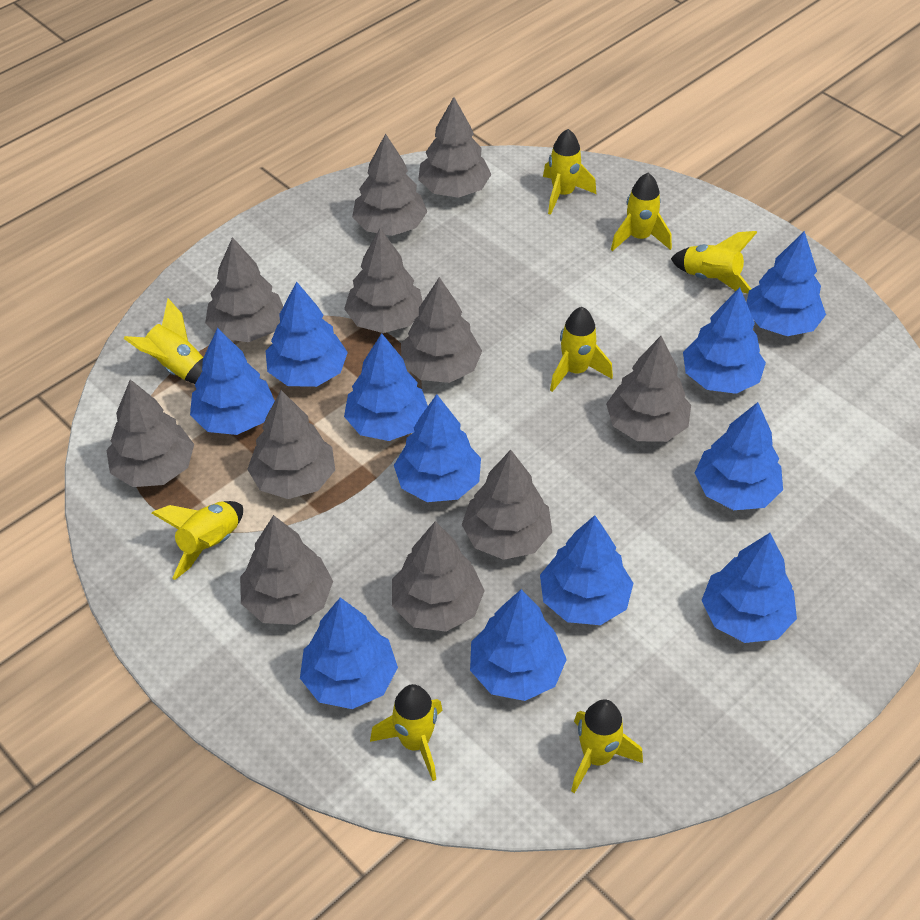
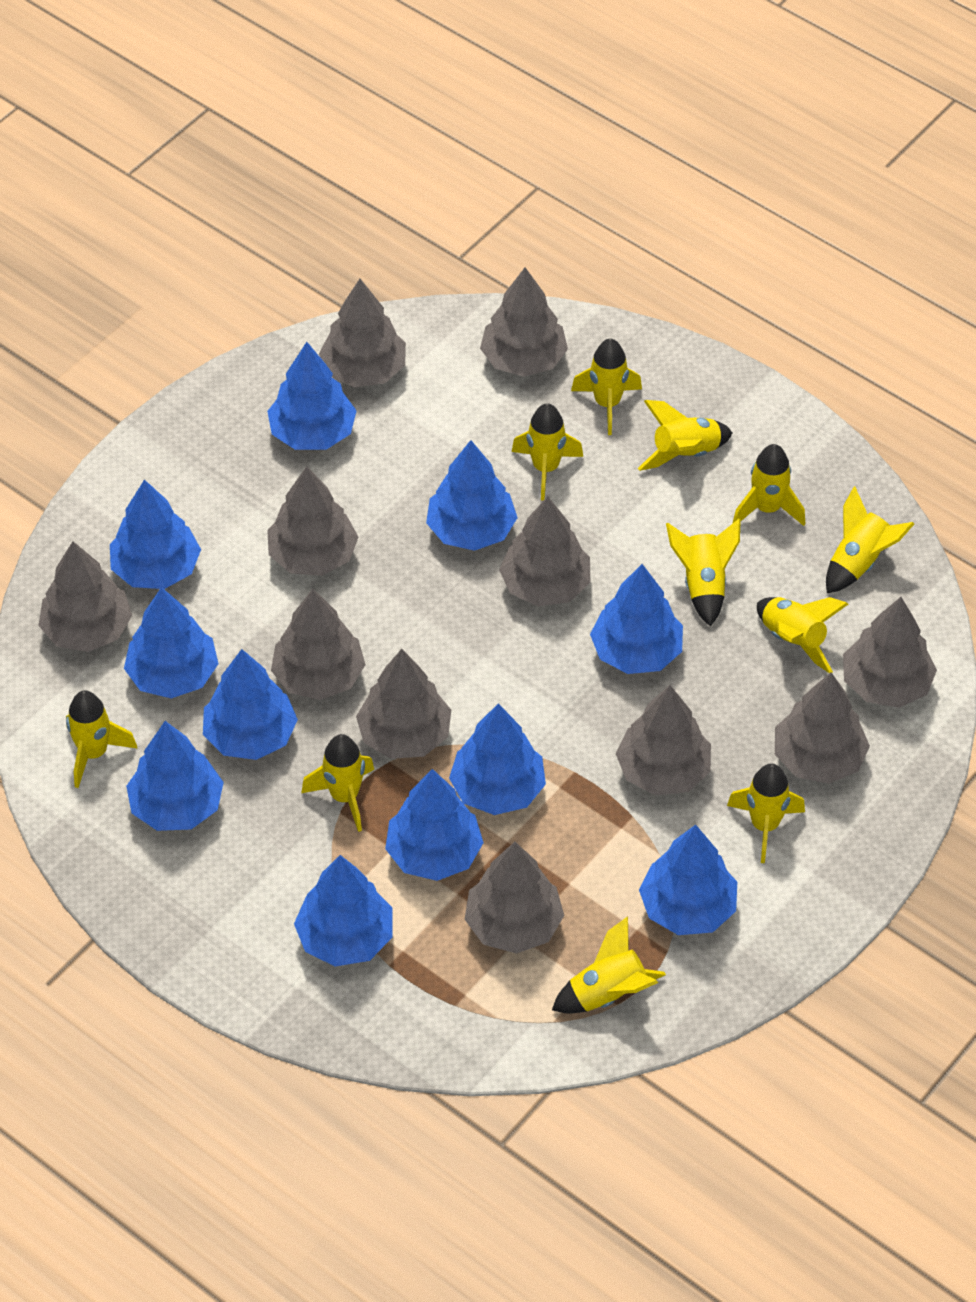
yellow rocket: 8 -> 11

